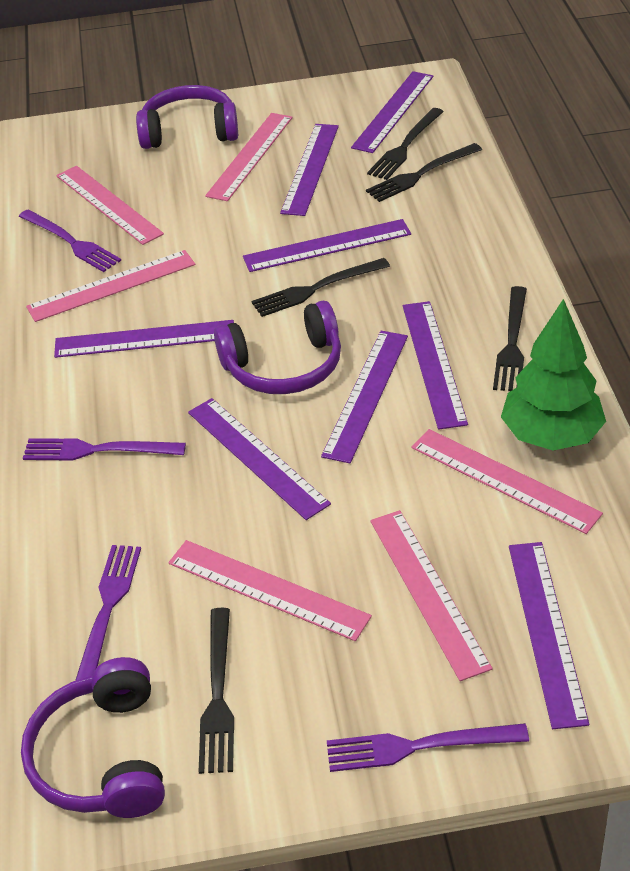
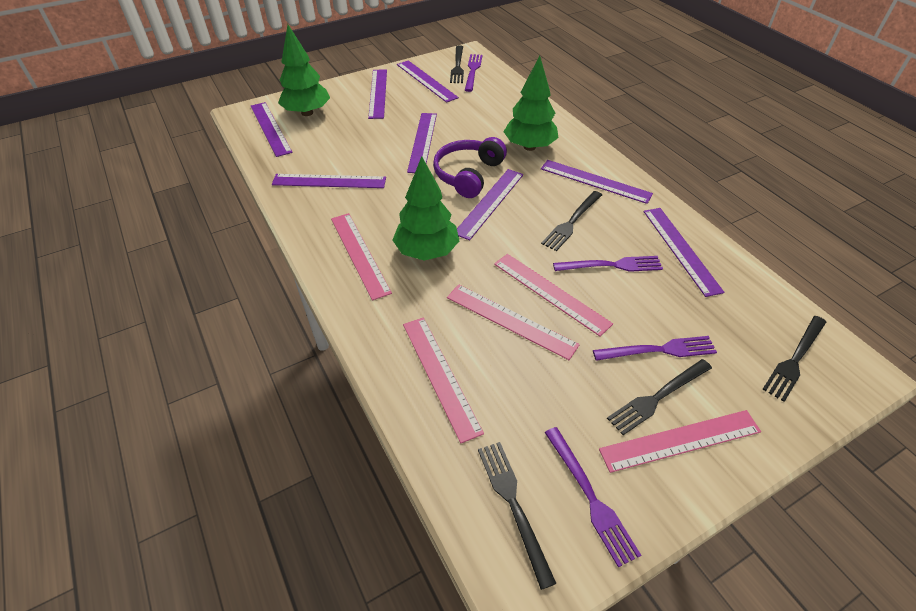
green tree: 1 -> 3
pink ruler: 6 -> 5
purple headphones: 3 -> 1

